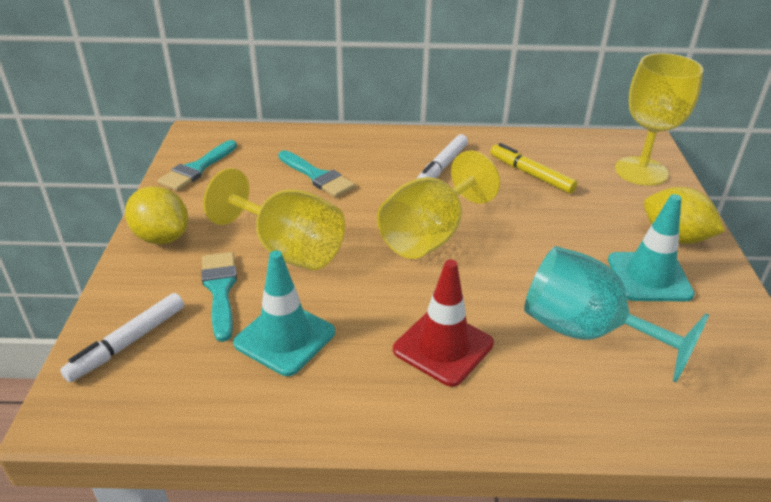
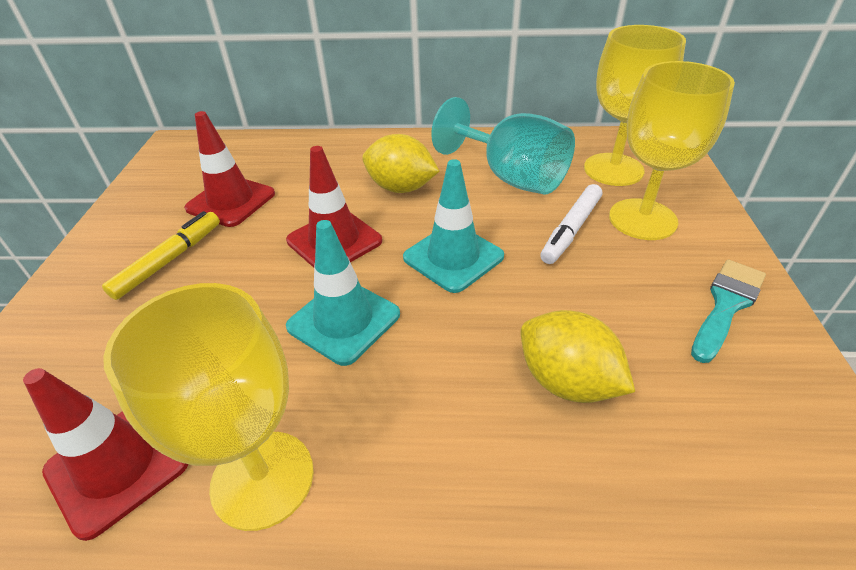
red traffic cone: 1 -> 3
turquoise brush: 3 -> 1
white marker: 2 -> 1

